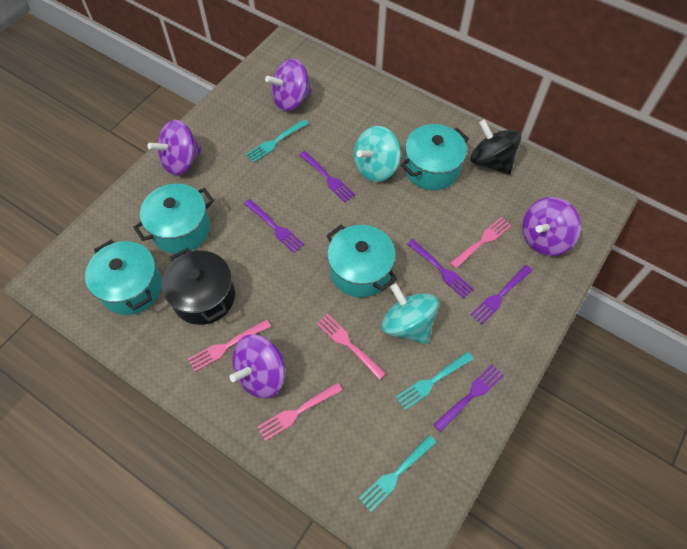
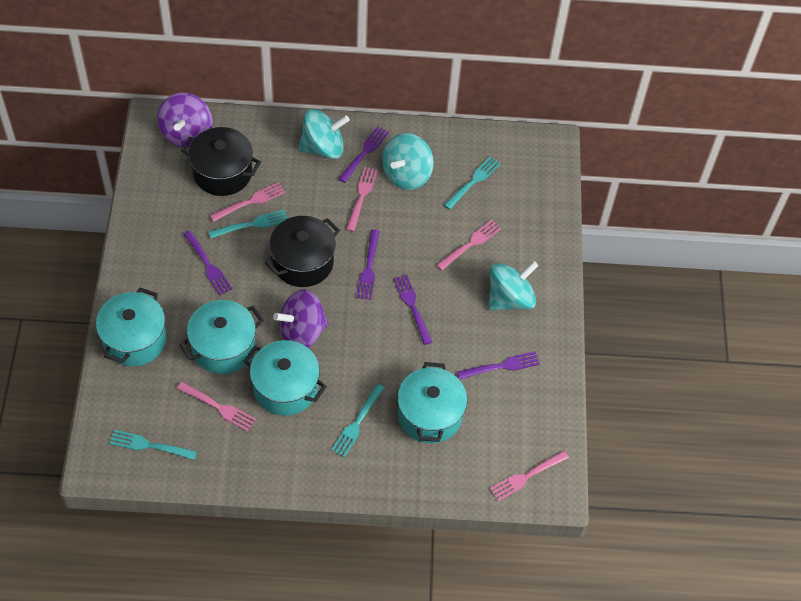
black pot: 1 -> 2
black spinning top: 1 -> 0
pink fork: 4 -> 5
purple spinning top: 4 -> 2
turquoise fork: 3 -> 4
turquoise spinning top: 2 -> 3

